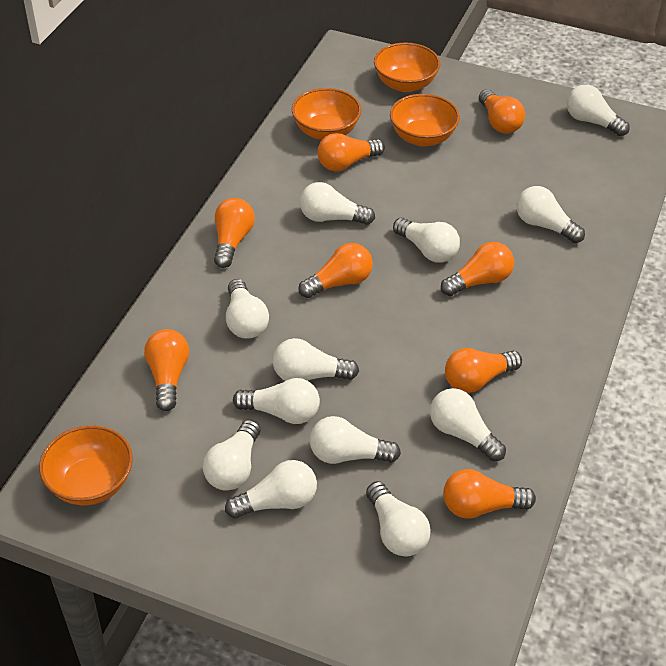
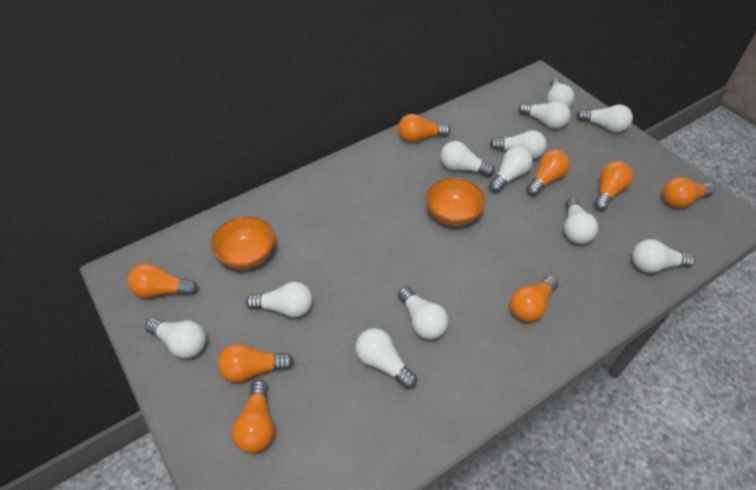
orange bowl: 4 -> 2

